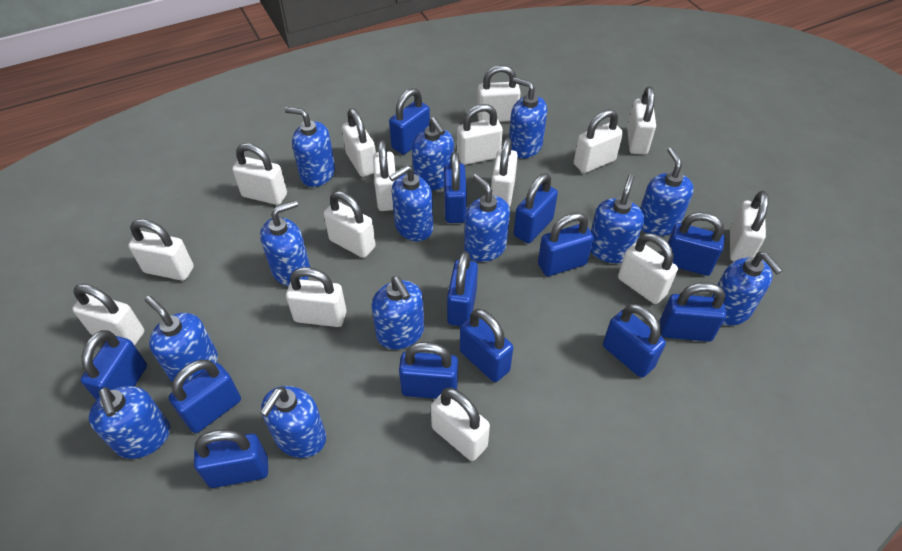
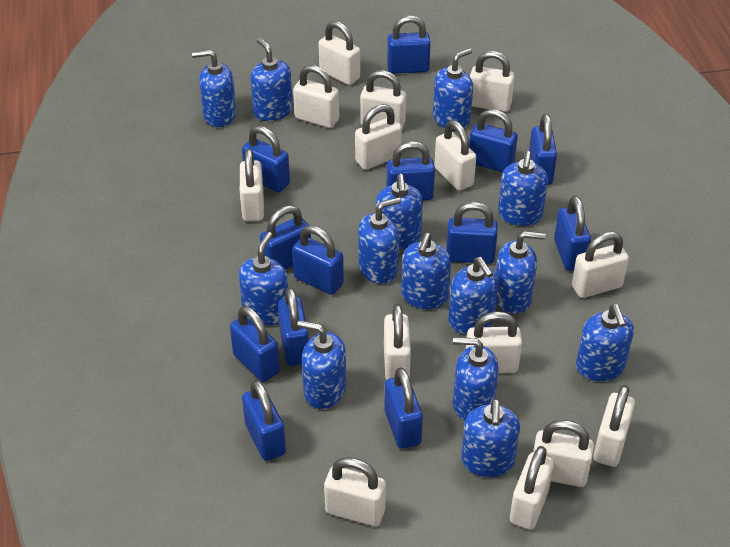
blue soap dispenser: 13 -> 14
white padlock: 15 -> 14

